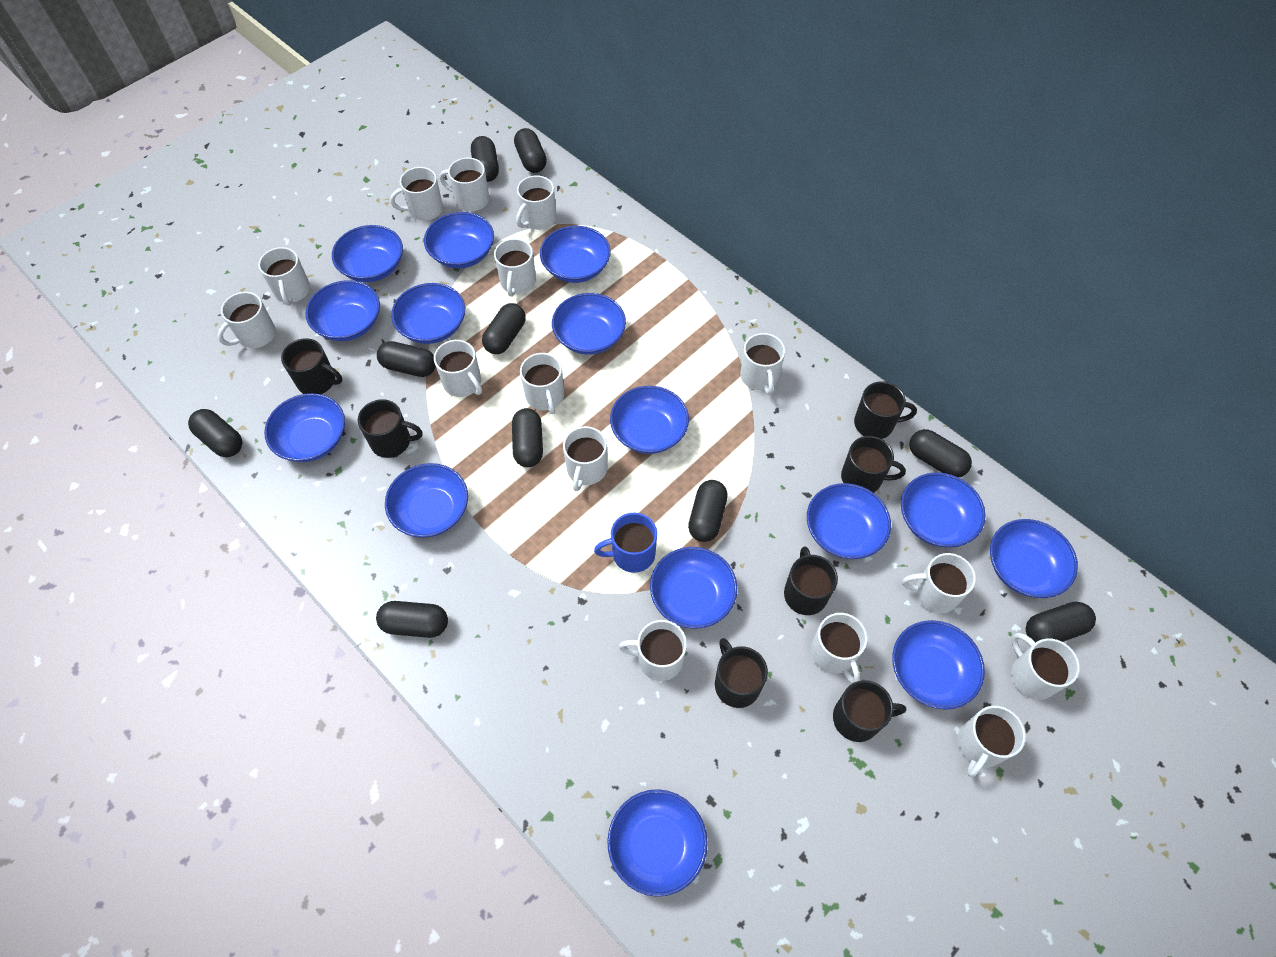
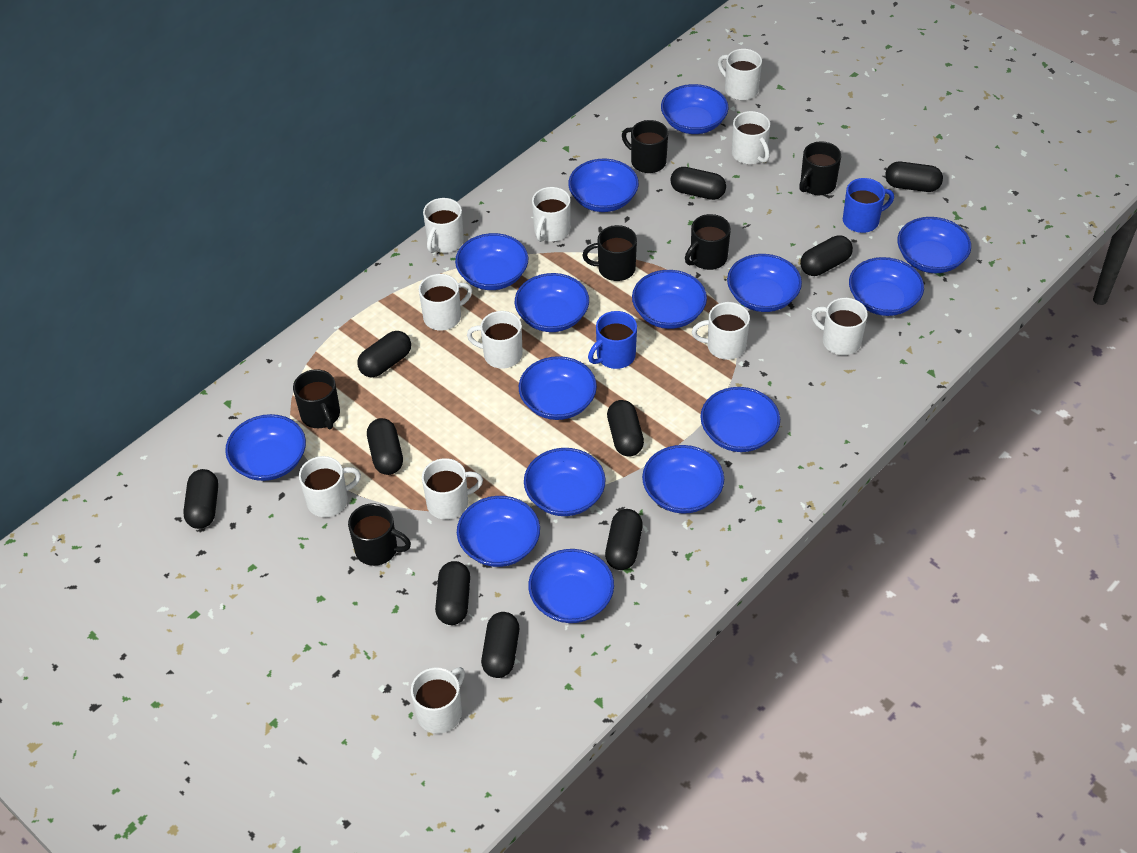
black mug: 7 -> 6
blue mug: 1 -> 2
white mug: 15 -> 11

